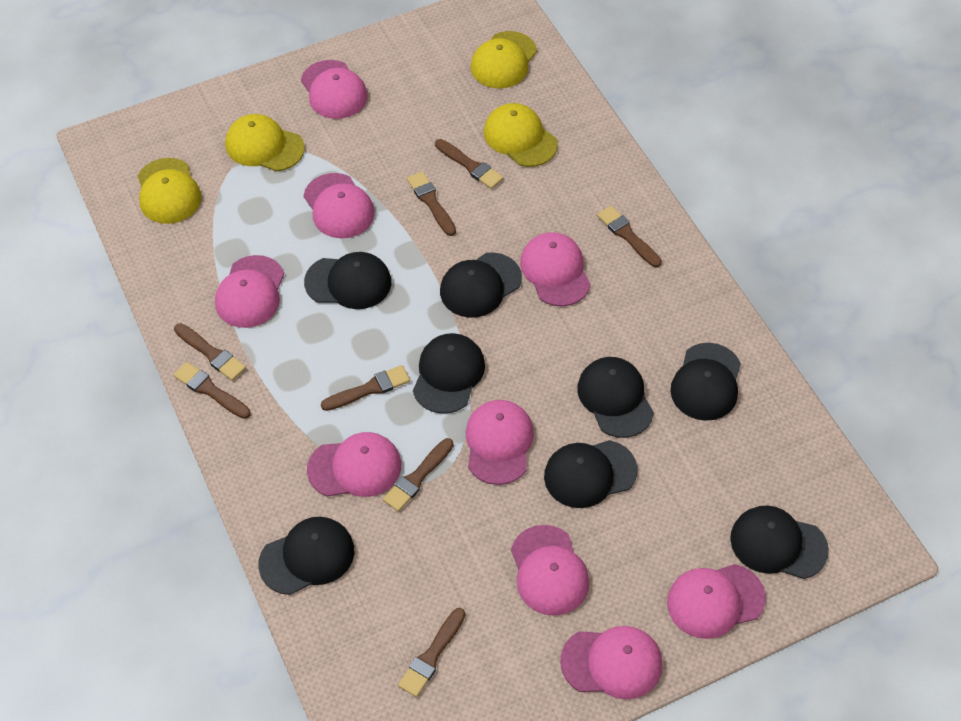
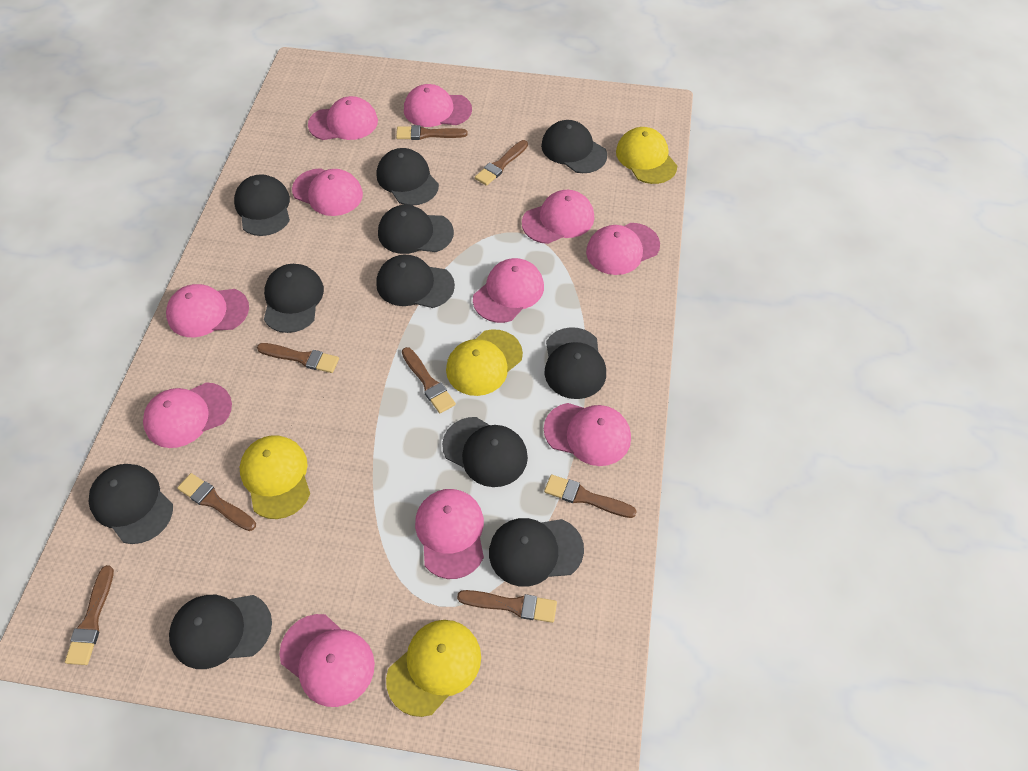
black cap: 8 -> 11
pink cap: 9 -> 11

